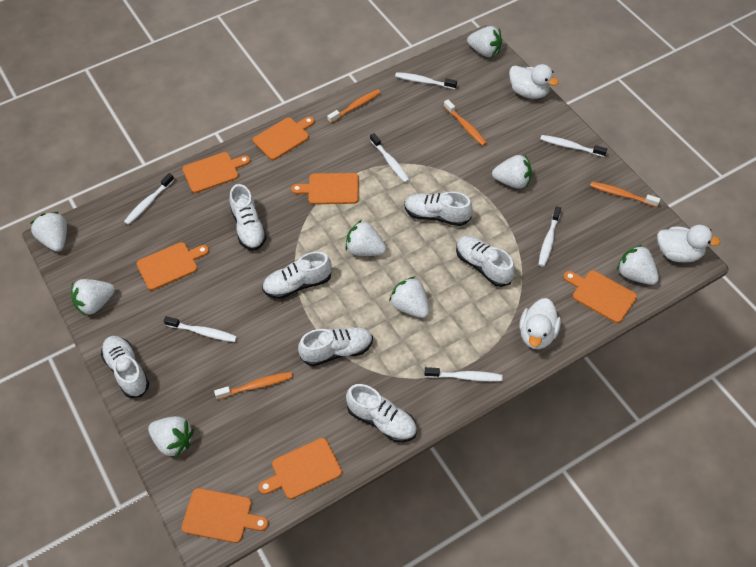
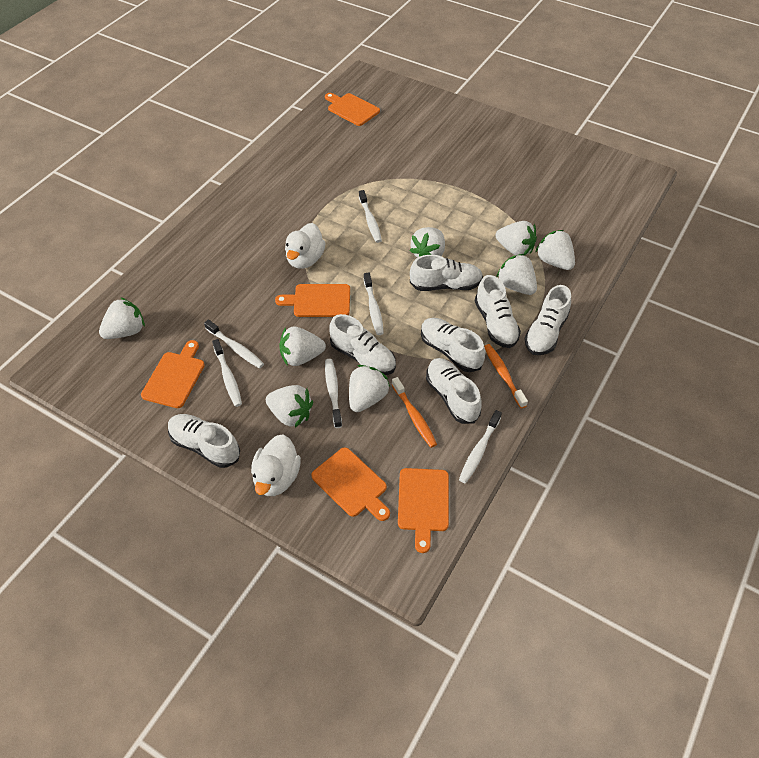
orange cutting board: 7 -> 5
orange toothbrush: 4 -> 2
white duck: 3 -> 2
white toothbrush: 7 -> 6

